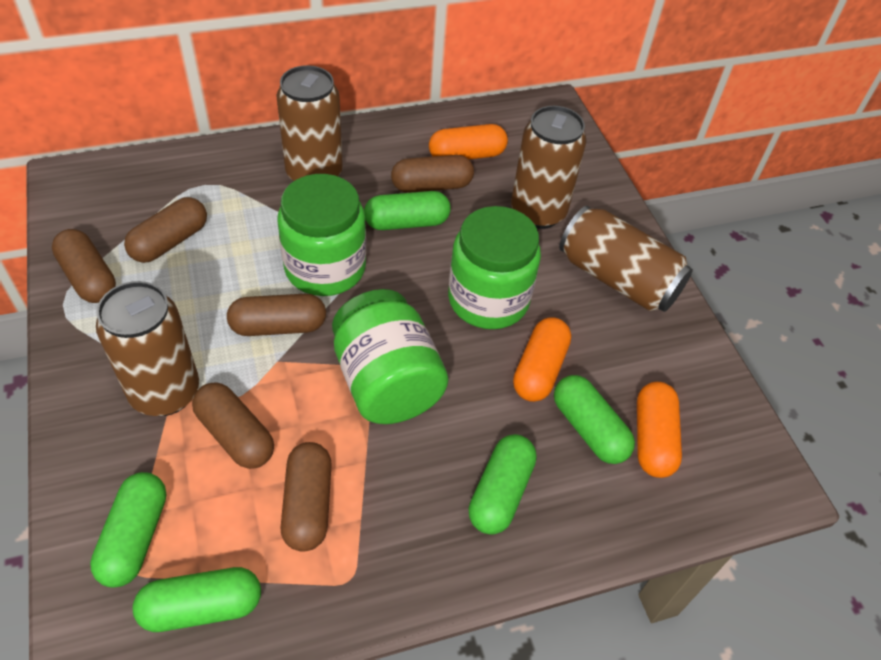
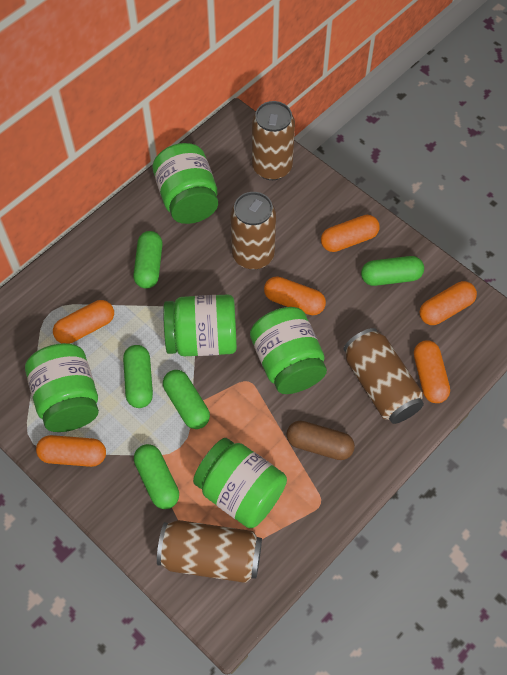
brown capsule: 6 -> 1
green jar: 3 -> 5
orange capsule: 3 -> 6

